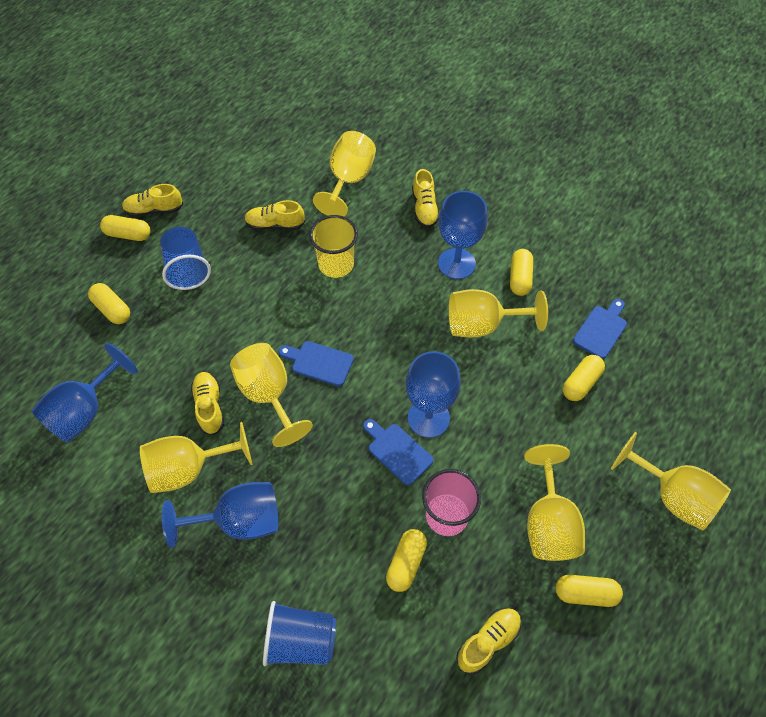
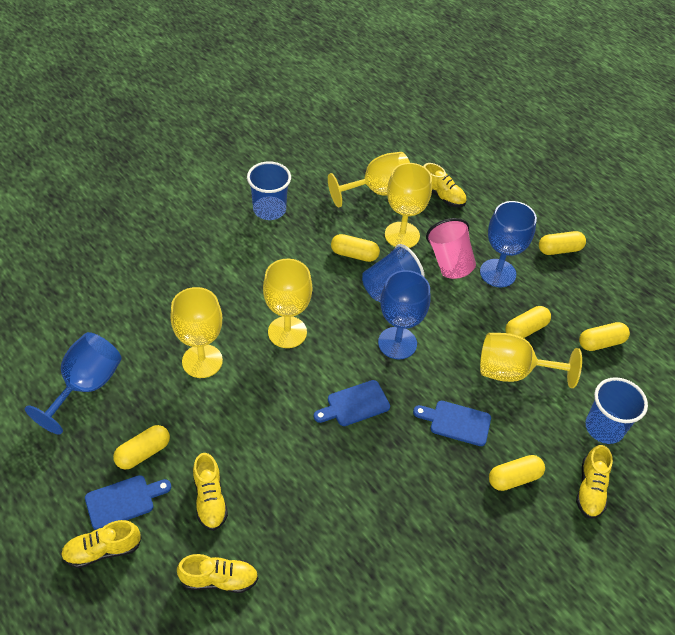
blue cup: 2 -> 3
blue goblet: 4 -> 3
yellow cup: 1 -> 0
yellow goblet: 6 -> 5

